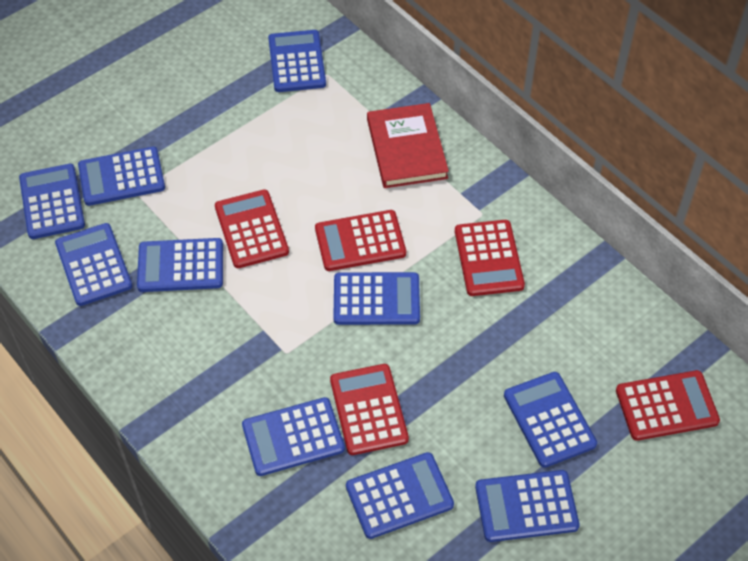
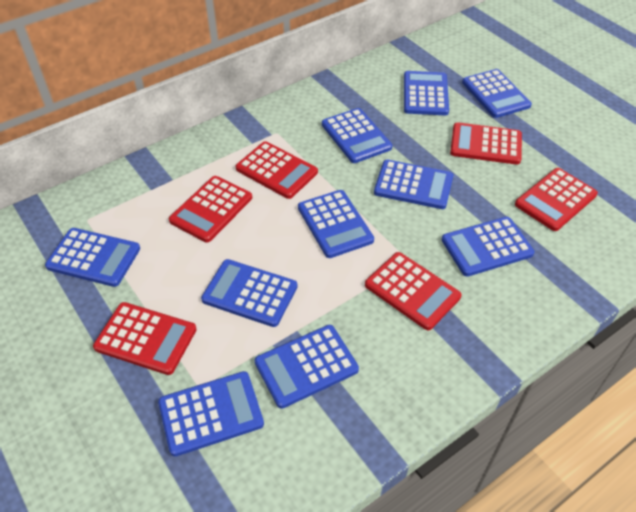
red book: 1 -> 0
red calculator: 5 -> 6

